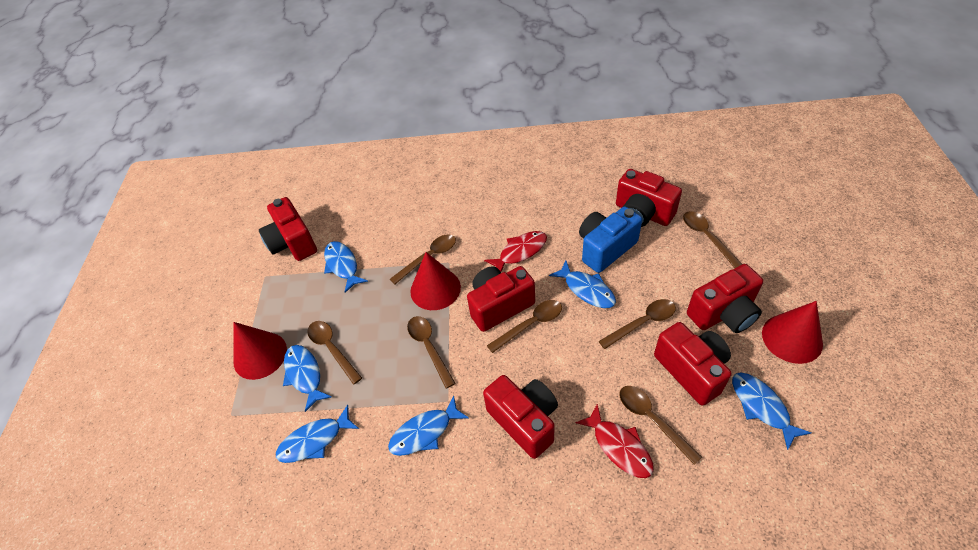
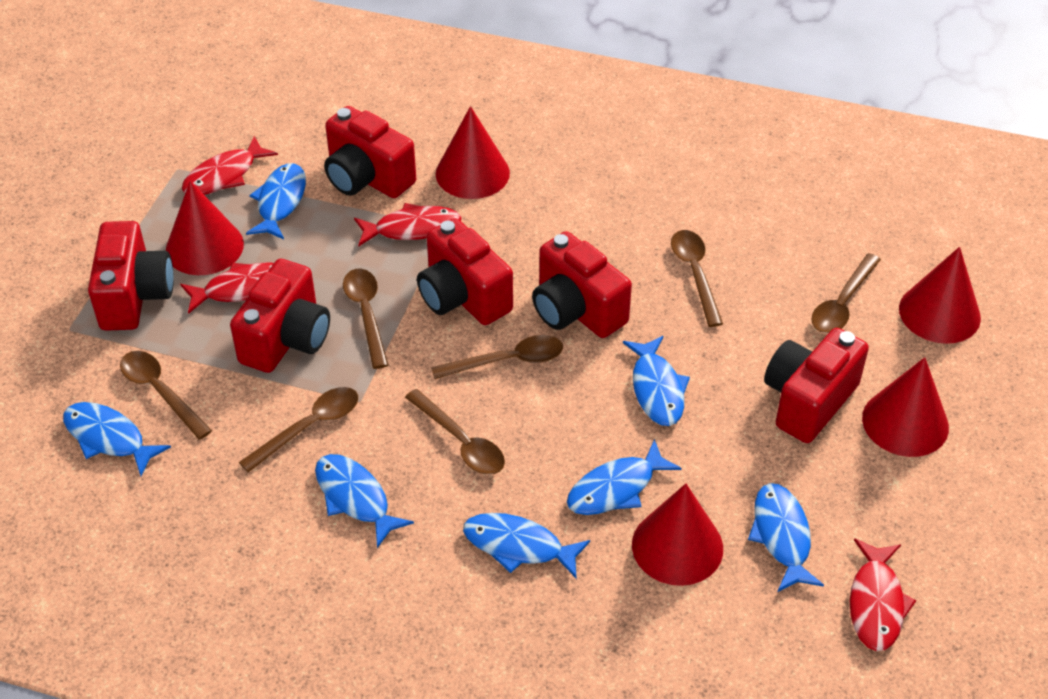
blue camera: 1 -> 0
blue fish: 6 -> 7
red cone: 3 -> 5
red fish: 2 -> 4

